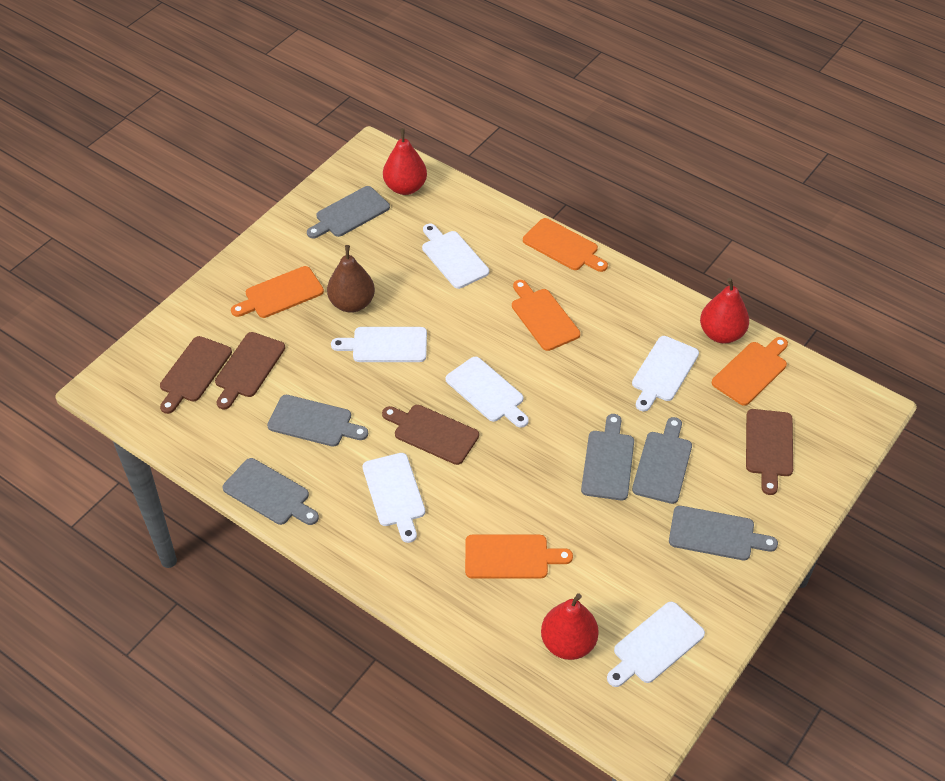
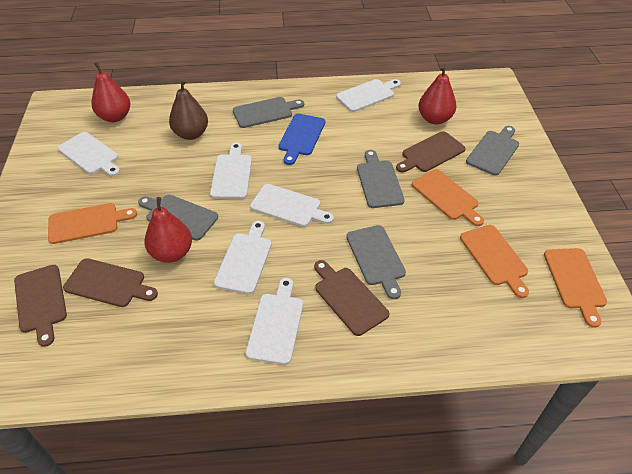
blue cutting board: 0 -> 1
grey cutting board: 6 -> 5
orange cutting board: 5 -> 4

